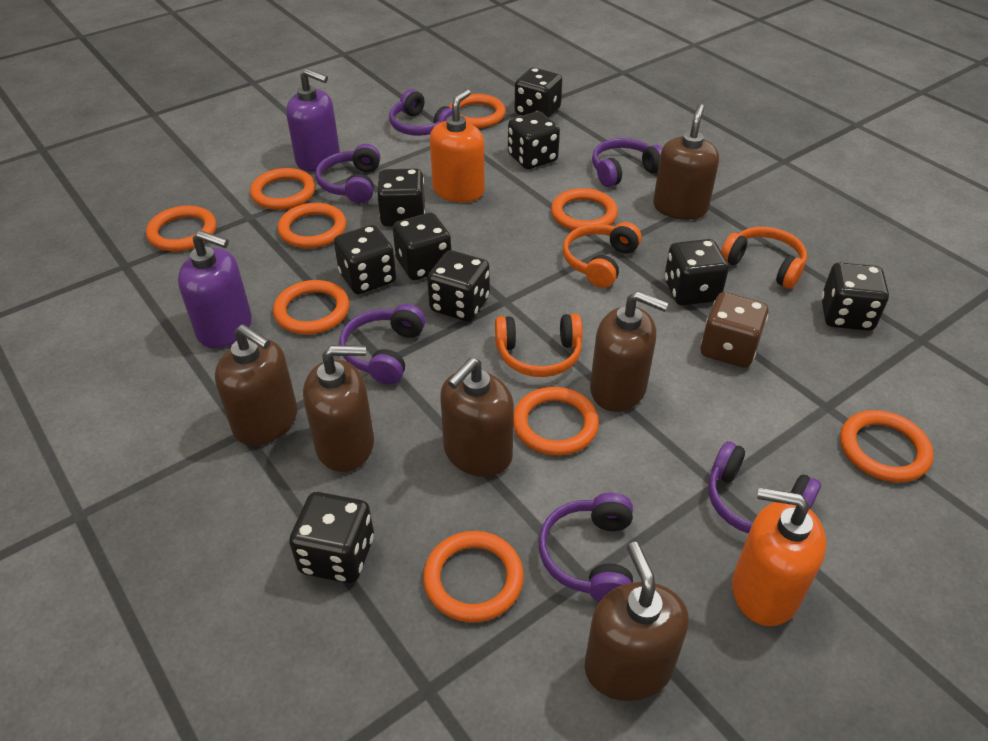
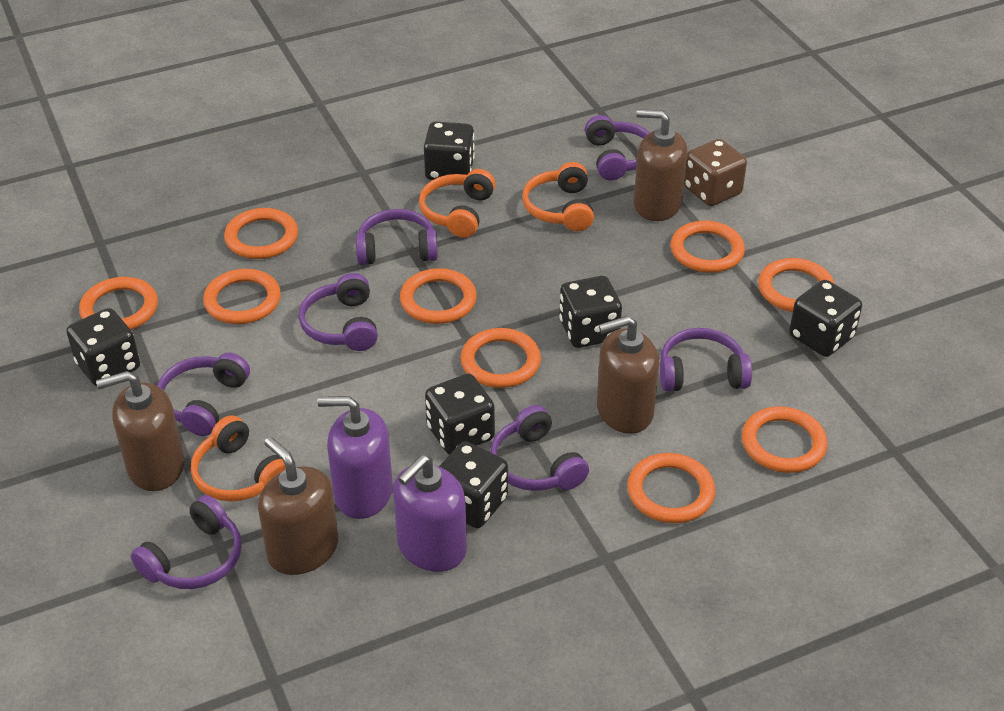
black dice: 9 -> 6
brown soap dispenser: 6 -> 4
orange soap dispenser: 2 -> 0
purple headphones: 6 -> 7

